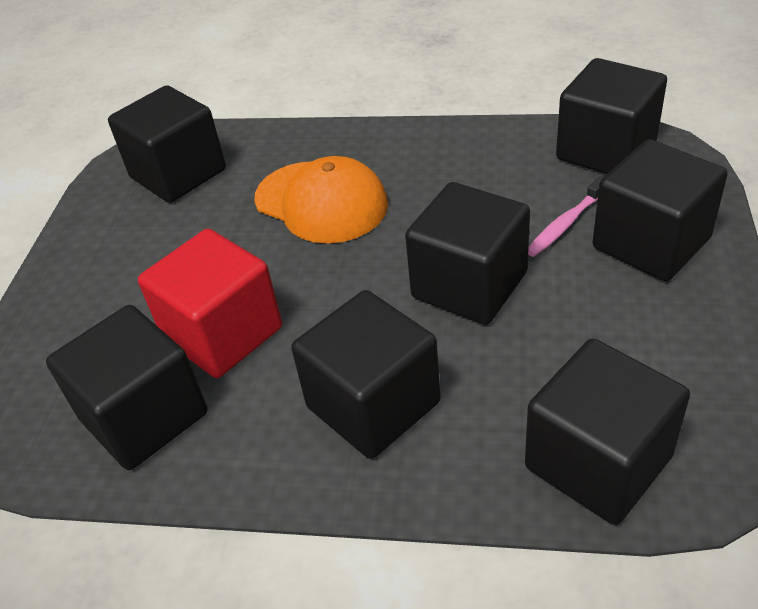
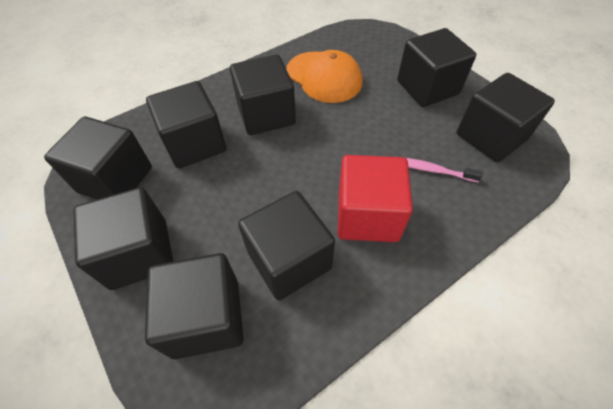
black cube: 7 -> 8

